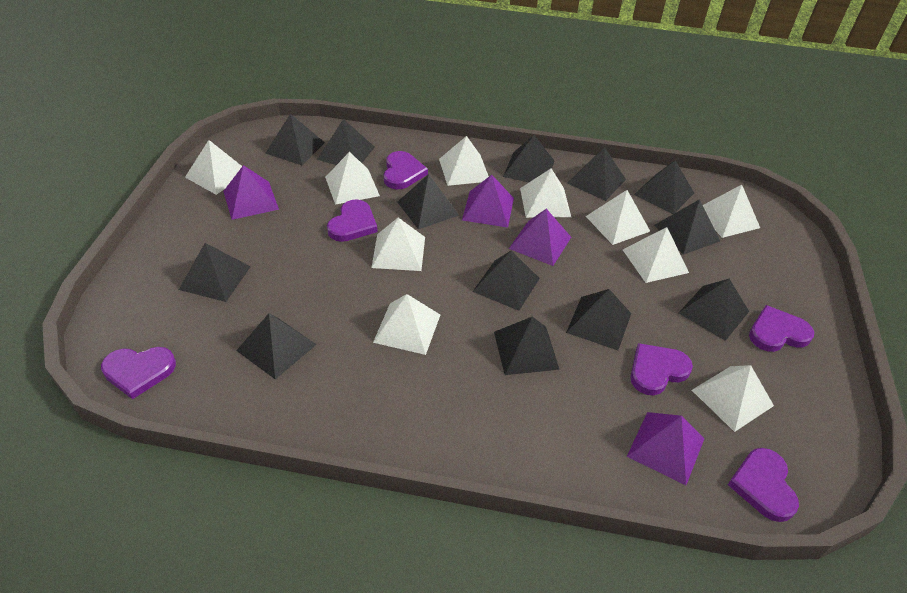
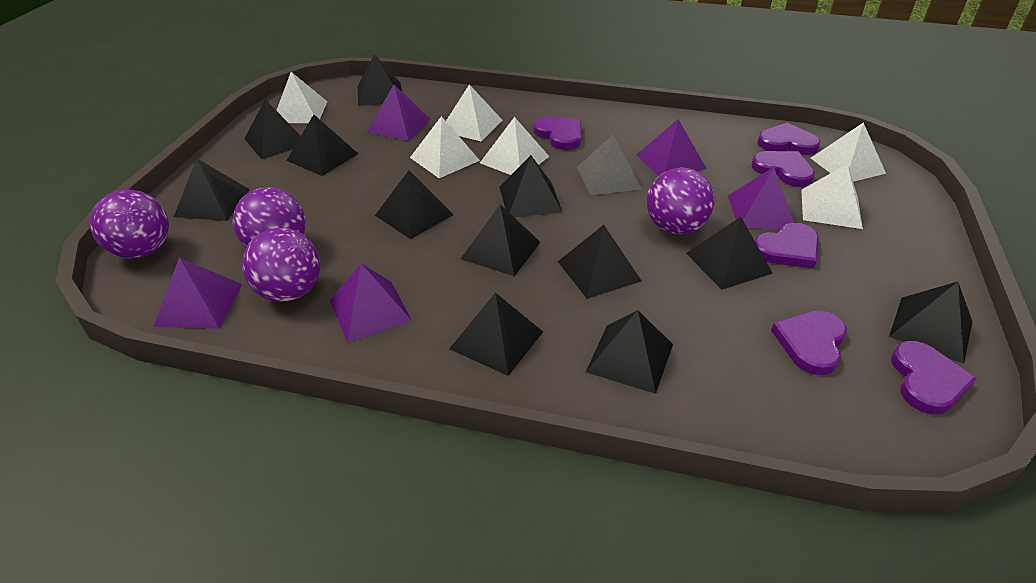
black pyramid: 13 -> 12
grey pyramid: 0 -> 1
purple ball: 0 -> 4
purple pyramid: 4 -> 5
white pyramid: 10 -> 6

